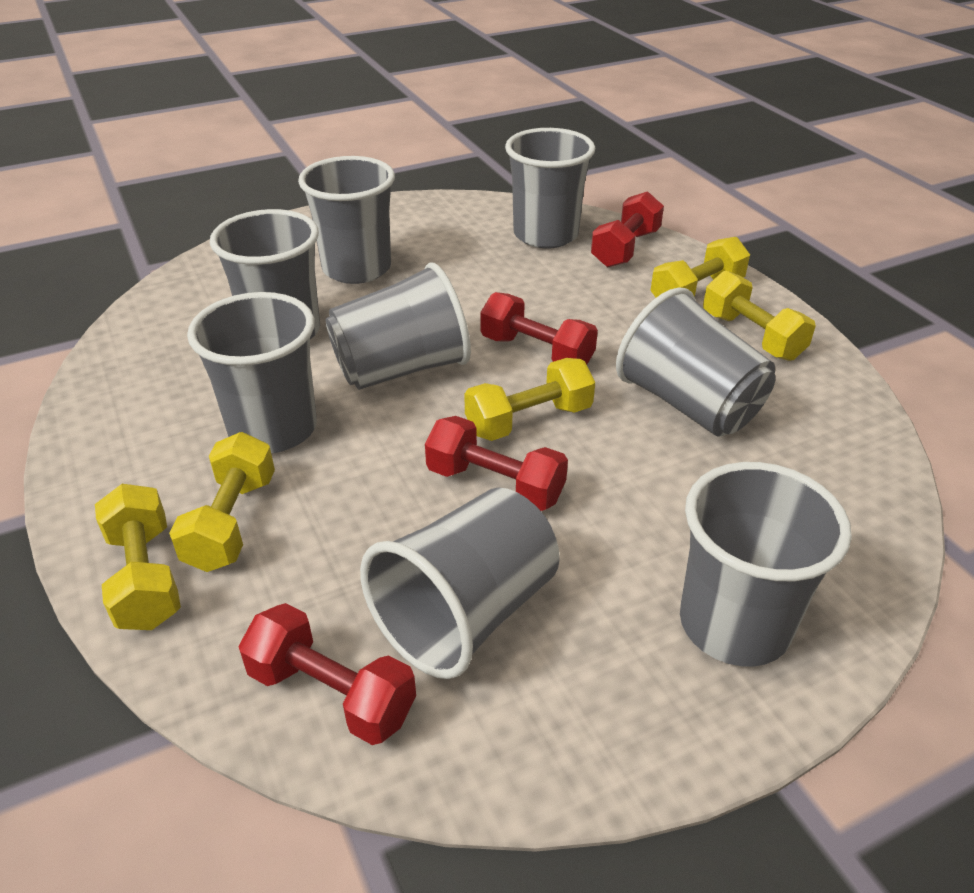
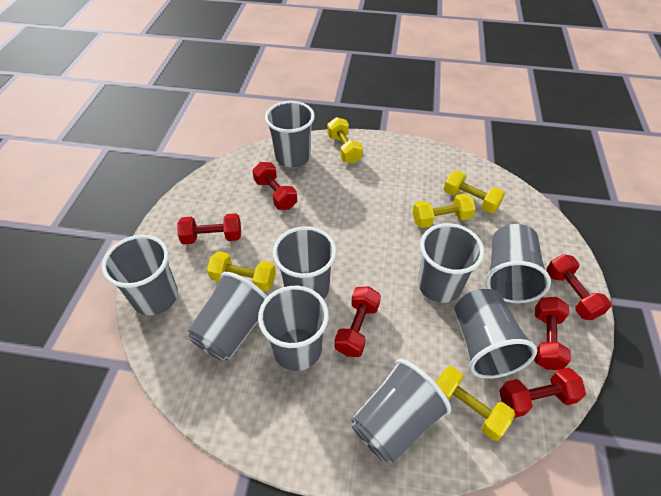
grey cup: 8 -> 9
red dumbbell: 4 -> 6

